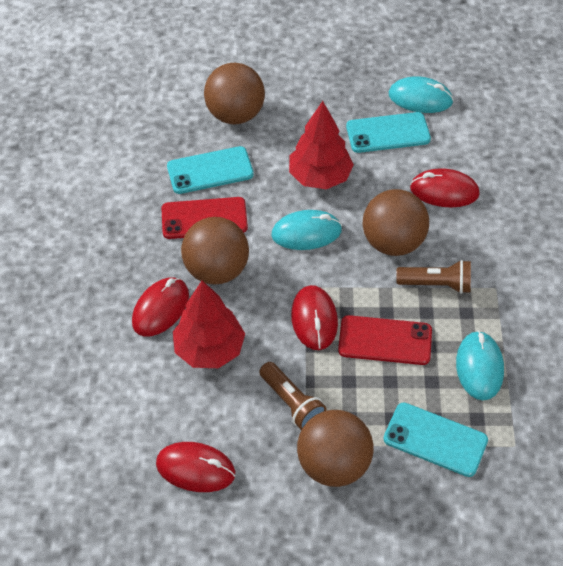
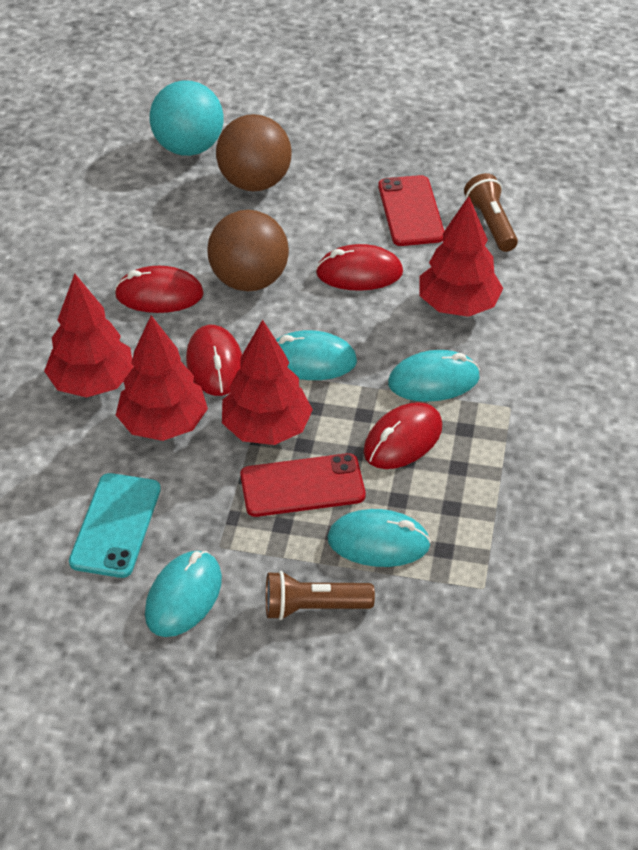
brown ball: 4 -> 2
red tree: 2 -> 4
turquoise ball: 0 -> 1
turquoise mouse: 3 -> 4
turquoise phone: 3 -> 1

